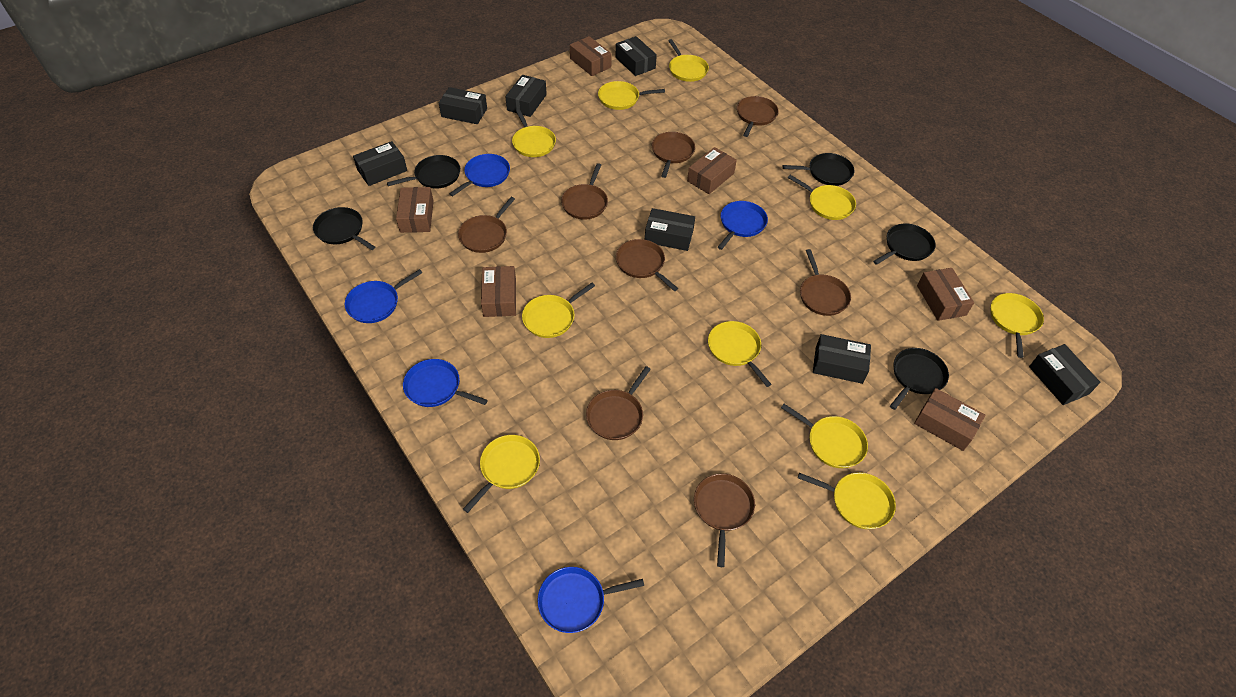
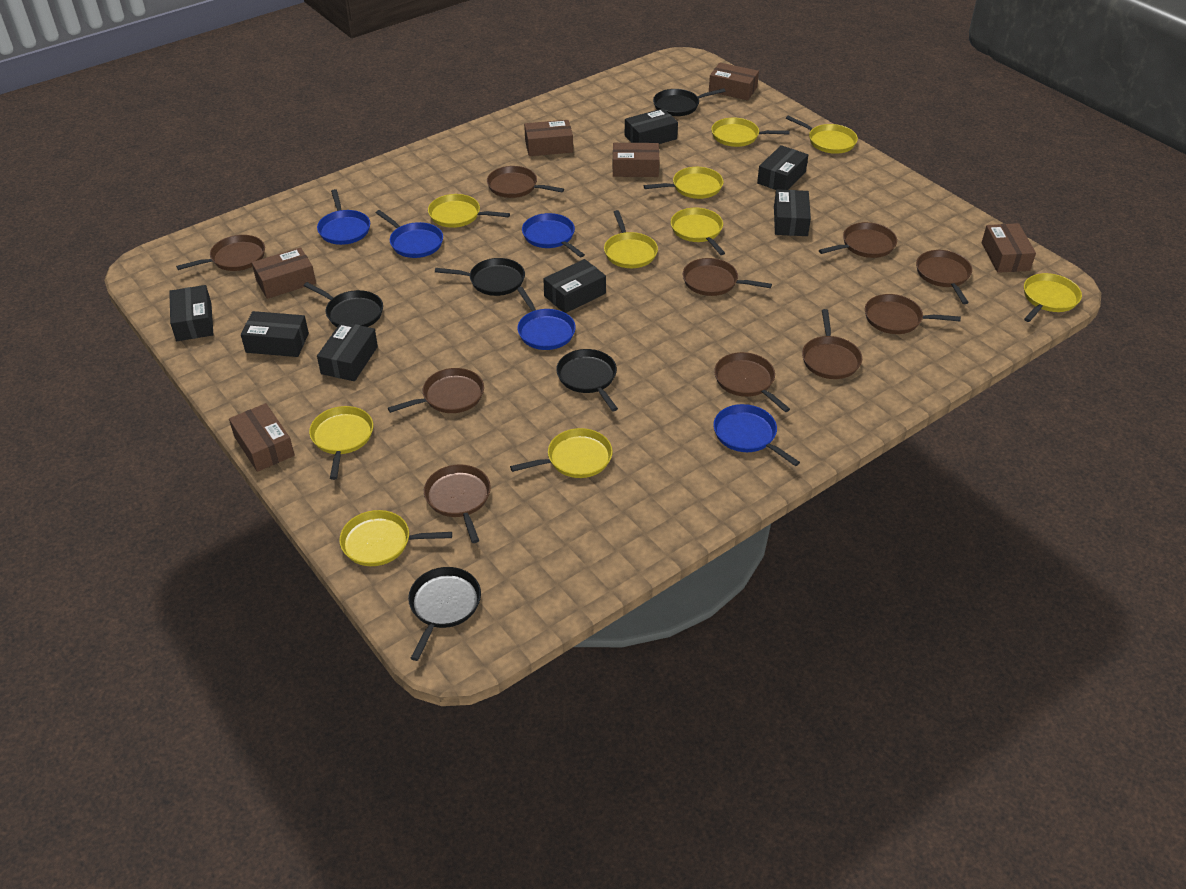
brown pan: 8 -> 10

